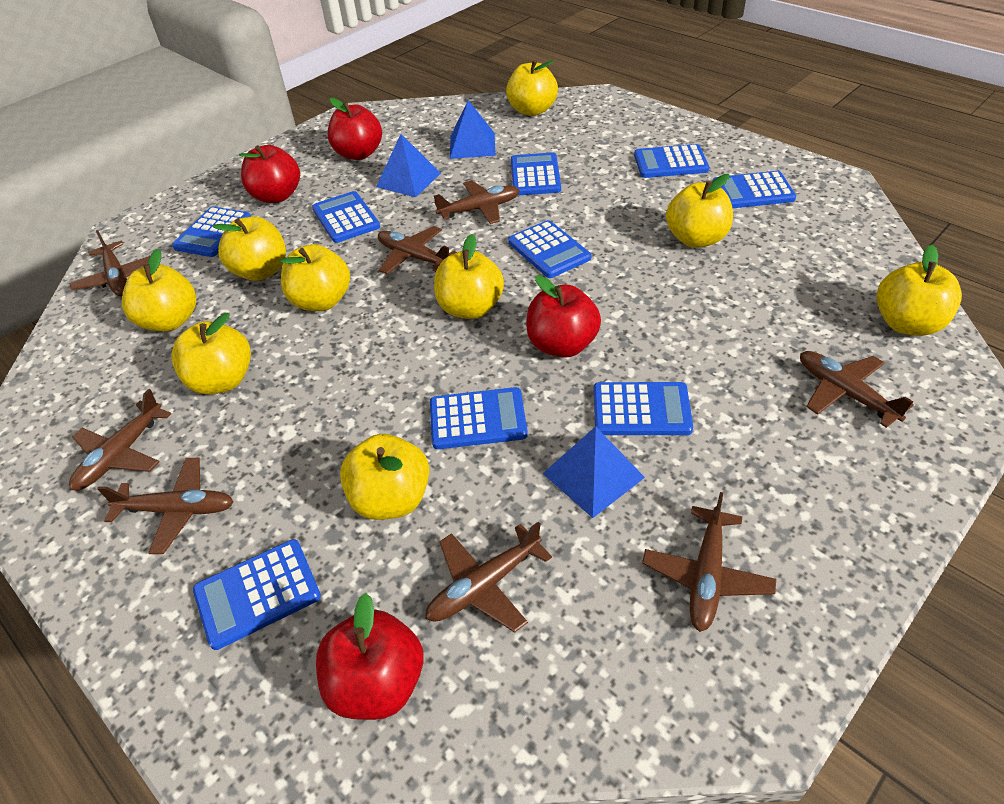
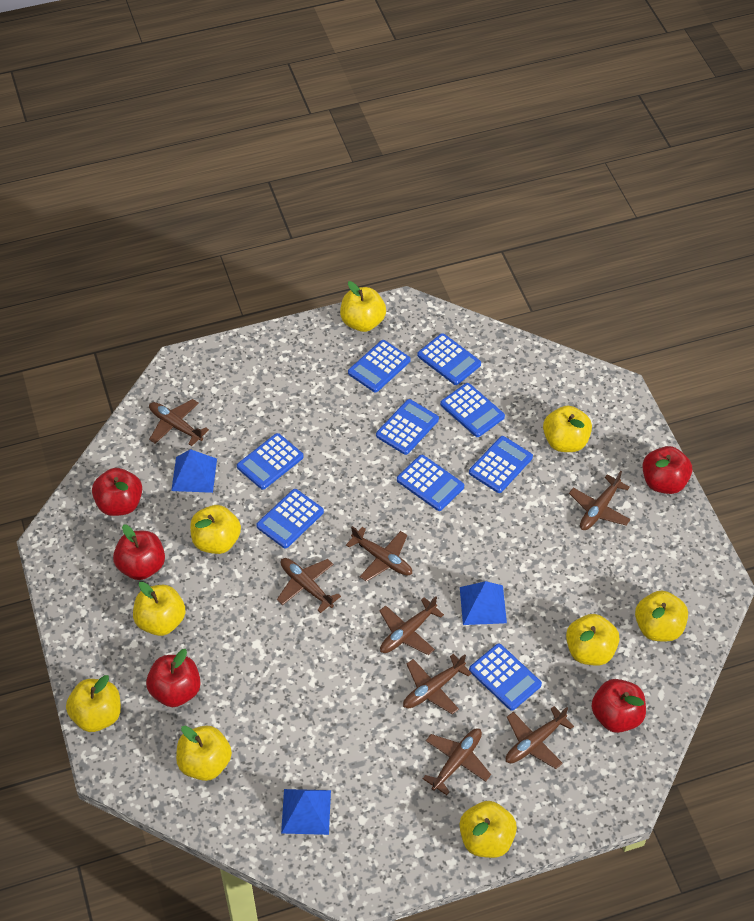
red apple: 4 -> 5

